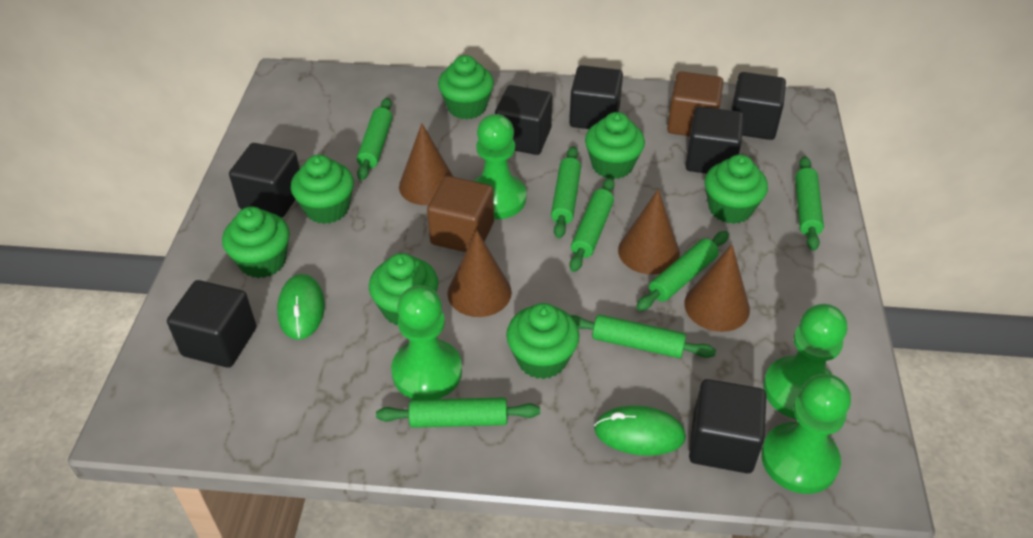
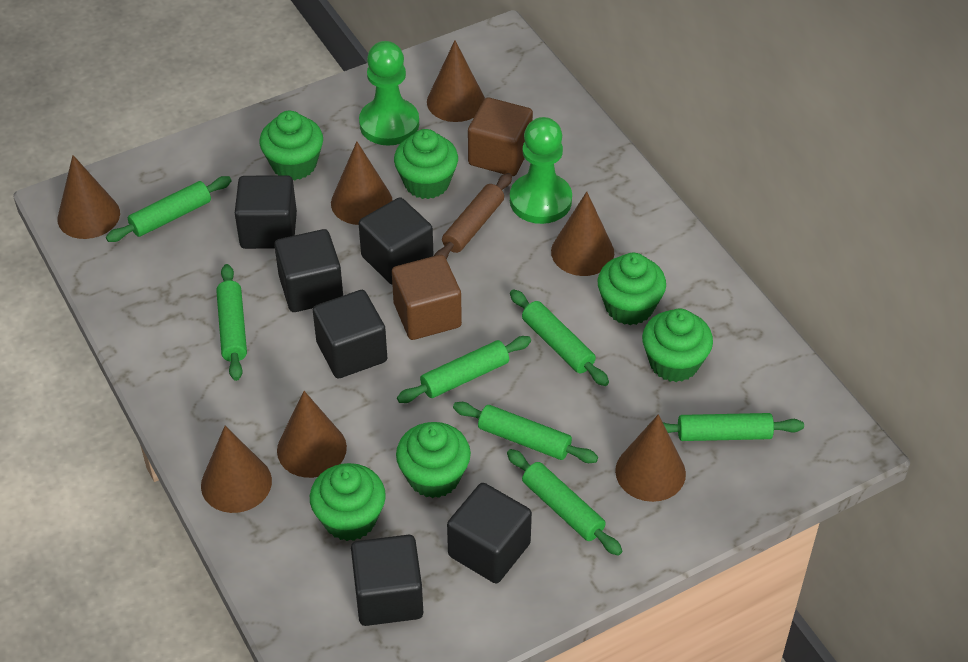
black cube: 7 -> 6
brown cone: 4 -> 7
brown rolling pin: 0 -> 1
green cupcake: 7 -> 6
green mouse: 2 -> 0
green pawn: 4 -> 2

